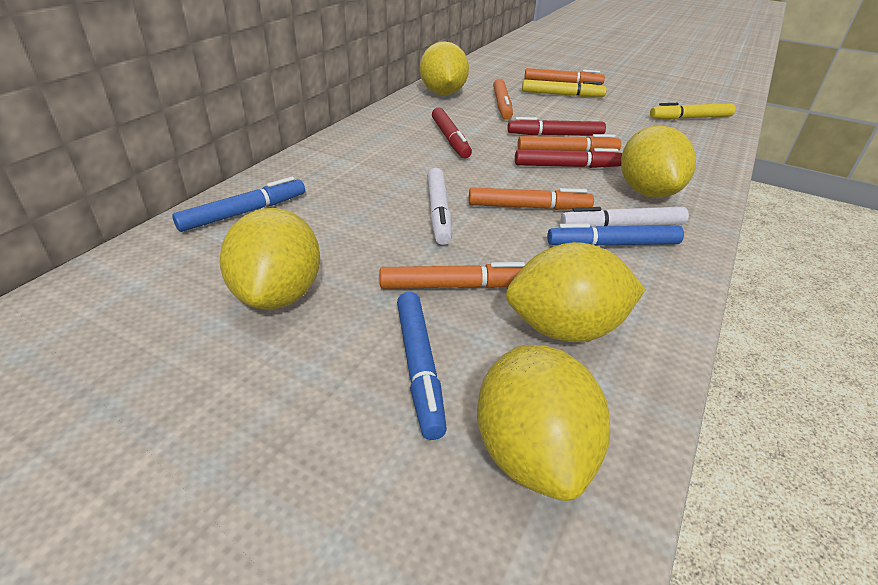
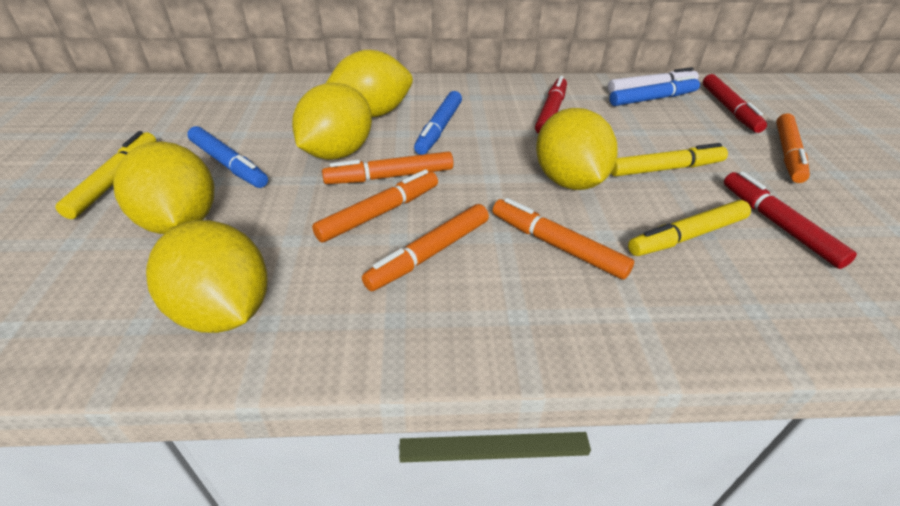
white marker: 2 -> 1
yellow marker: 2 -> 3

